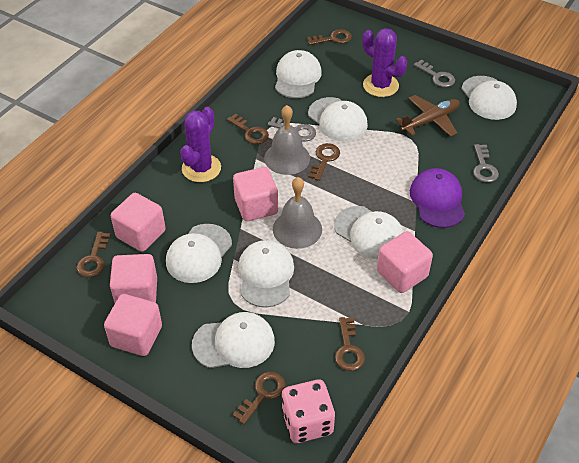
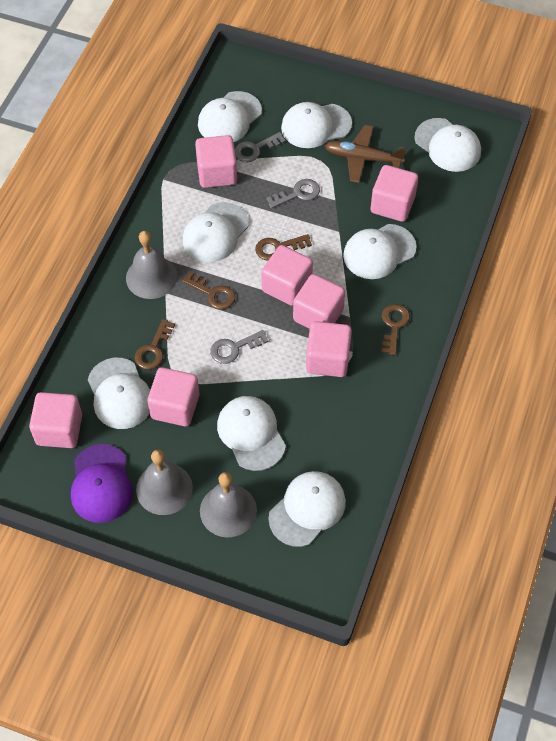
brown key: 6 -> 4
grey bell: 2 -> 3
pink cube: 5 -> 7
pink dice: 1 -> 0
purple cactus: 2 -> 0
white cap: 7 -> 8

